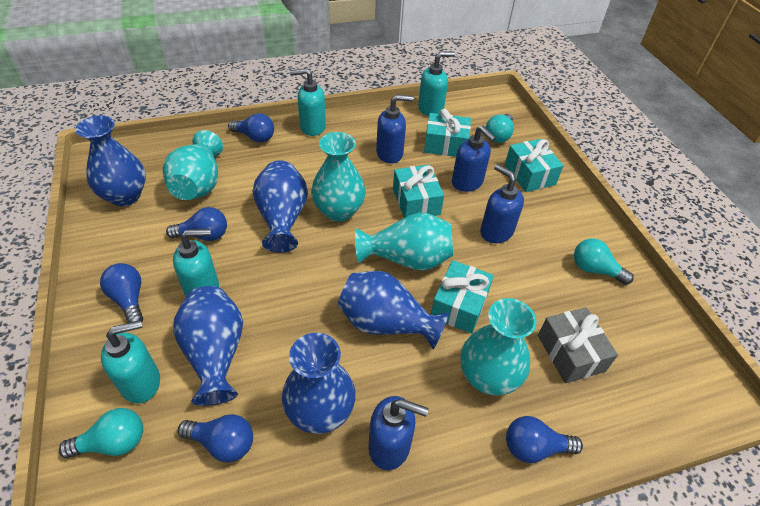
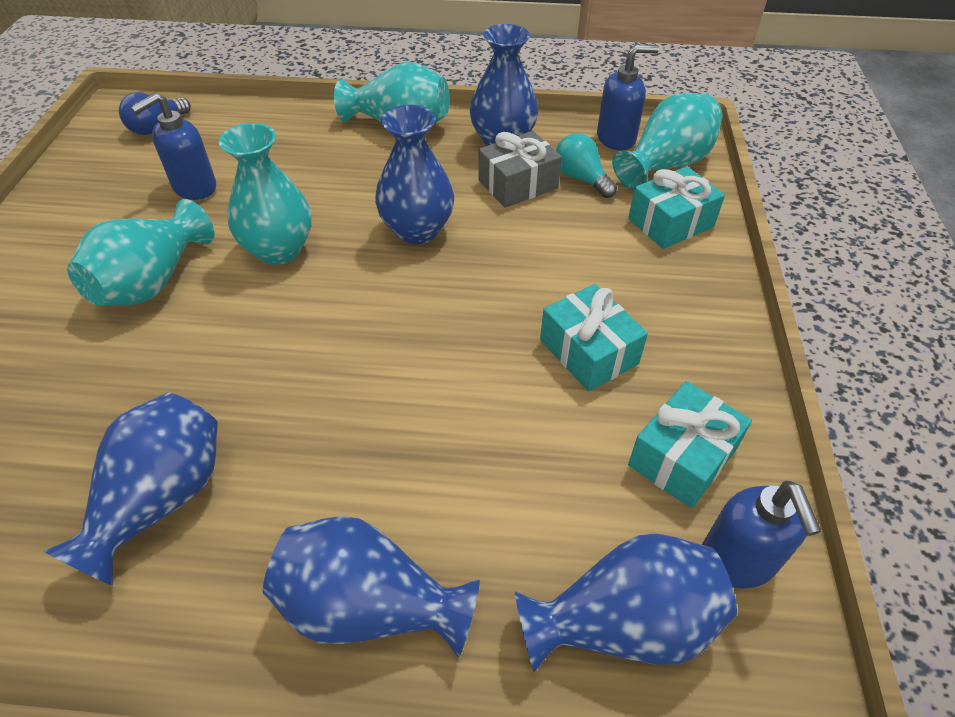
blue light bulb: 5 -> 1
blue soap dispenser: 4 -> 3
turquoise gift: 4 -> 3
turquoise light bulb: 3 -> 1
turquoise soap dispenser: 4 -> 0

